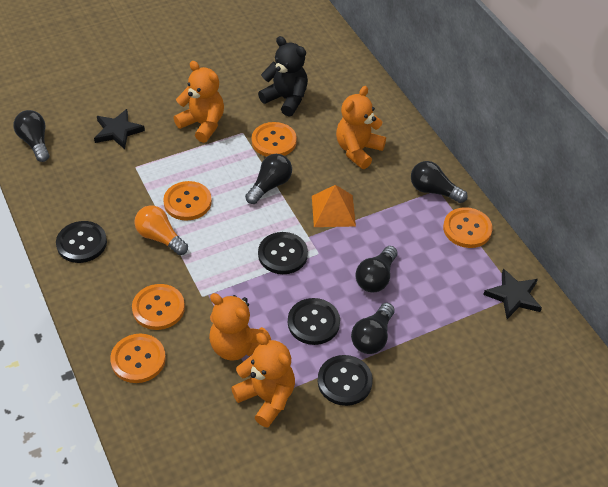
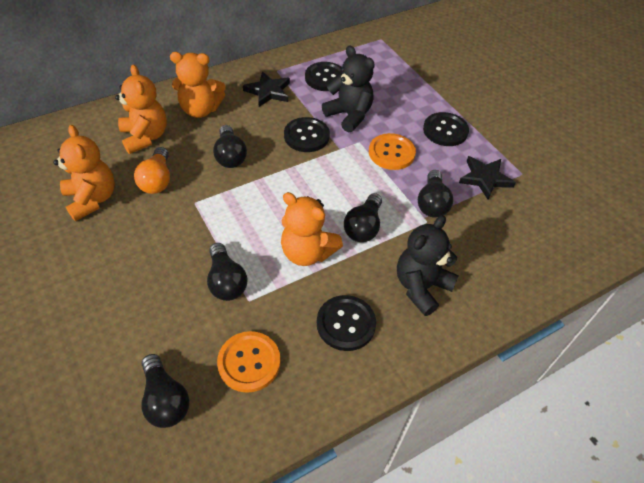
black teddy bear: 1 -> 2
orange button: 5 -> 2
orange pyramid: 1 -> 0

